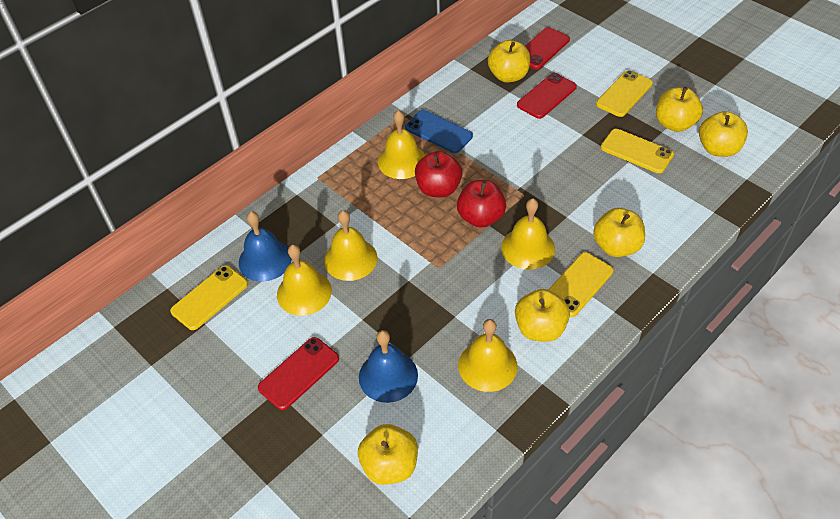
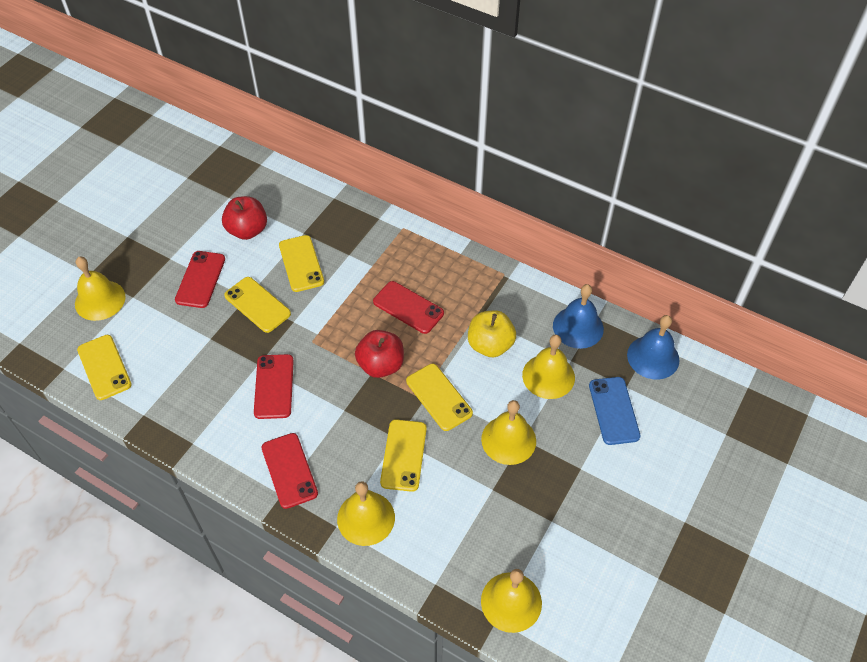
red phone: 3 -> 4
yellow apple: 6 -> 1
yellow phone: 4 -> 5

